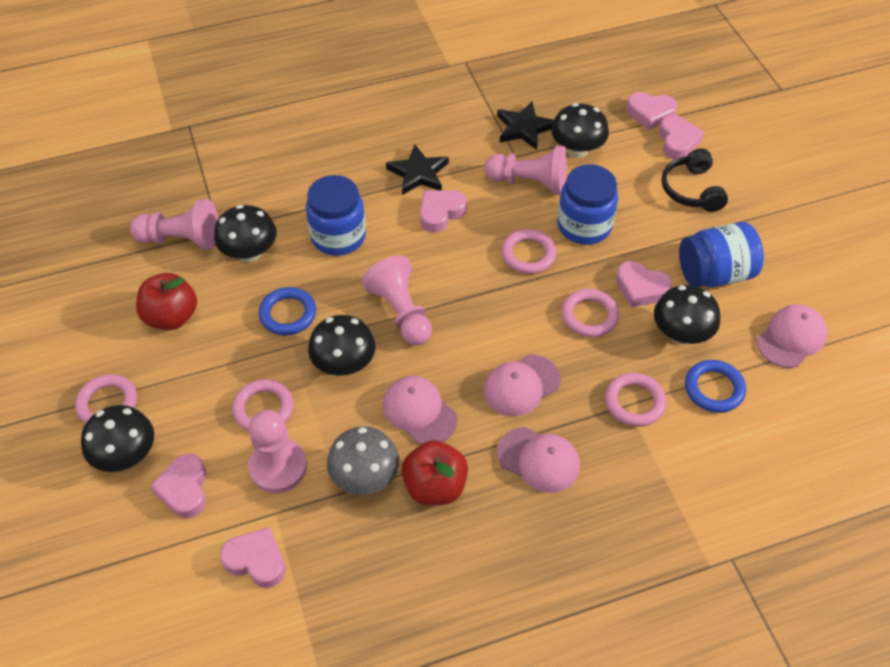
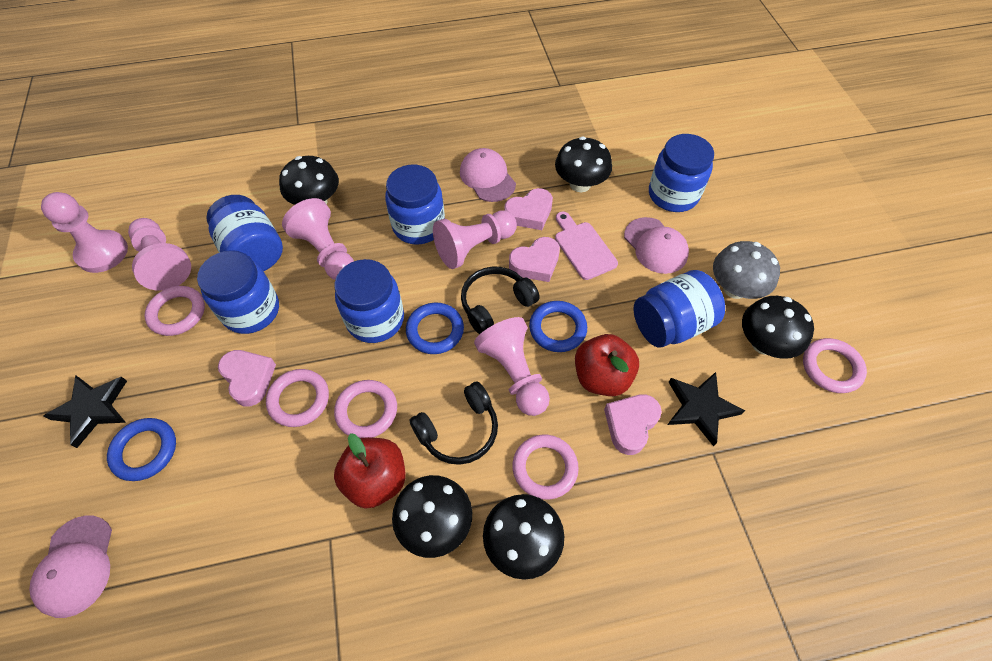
black headphones: 1 -> 2
blue jar: 3 -> 6
blue ring: 2 -> 3
pink cap: 4 -> 3
pink cutting board: 0 -> 1
pink heart: 6 -> 4
pink pawn: 4 -> 5

